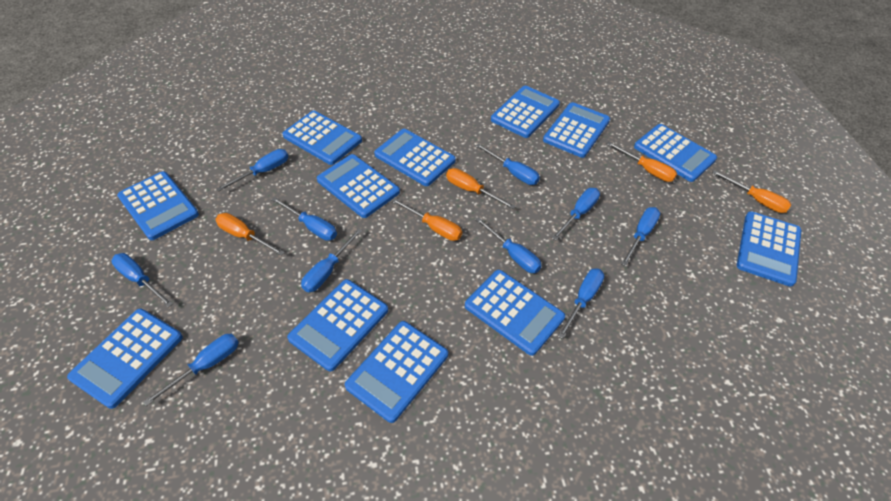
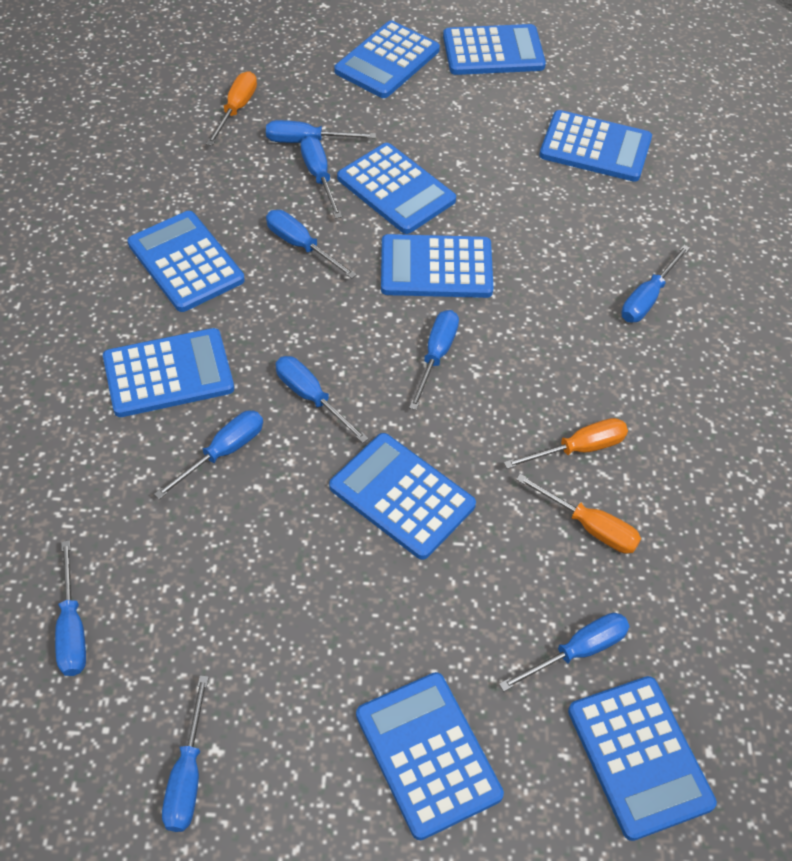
blue calculator: 12 -> 10
orange screwdriver: 5 -> 3

